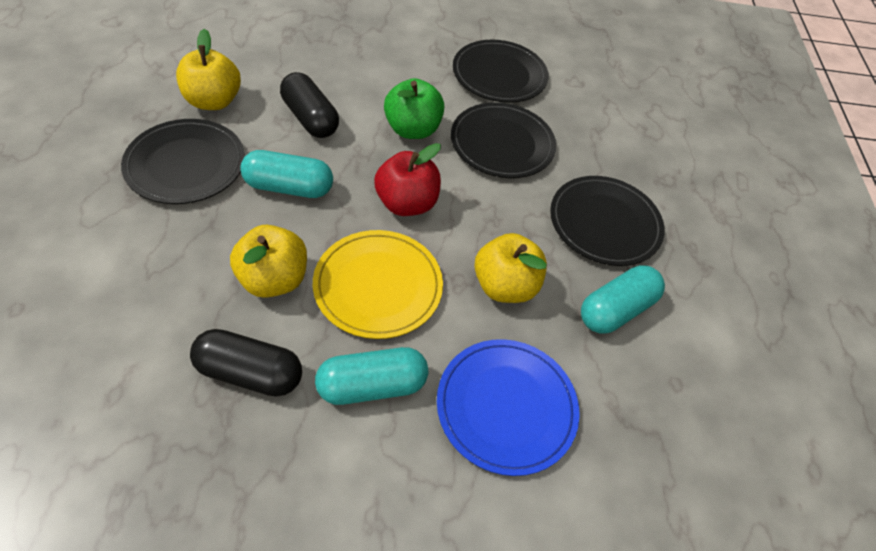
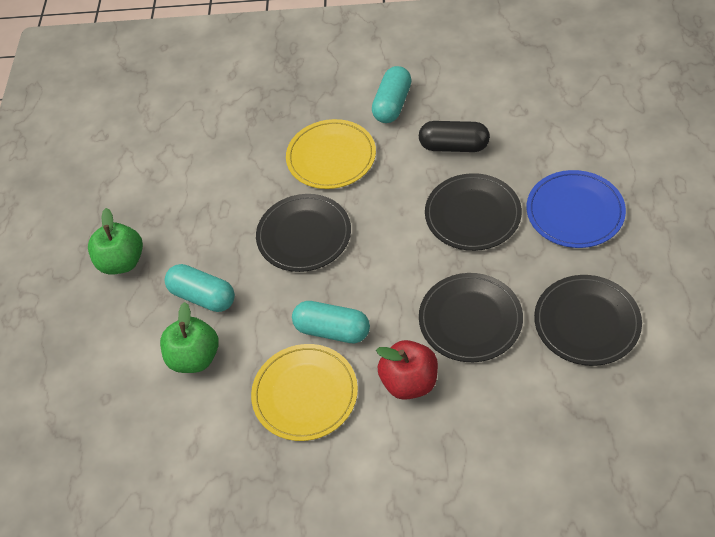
black capsule: 2 -> 1
green apple: 1 -> 2
yellow apple: 3 -> 0
yellow plate: 1 -> 2

